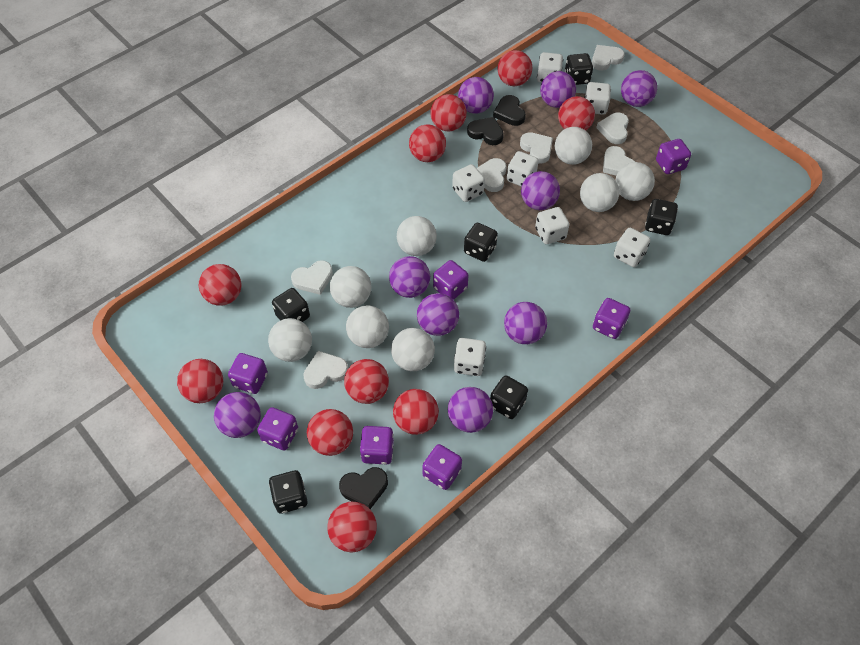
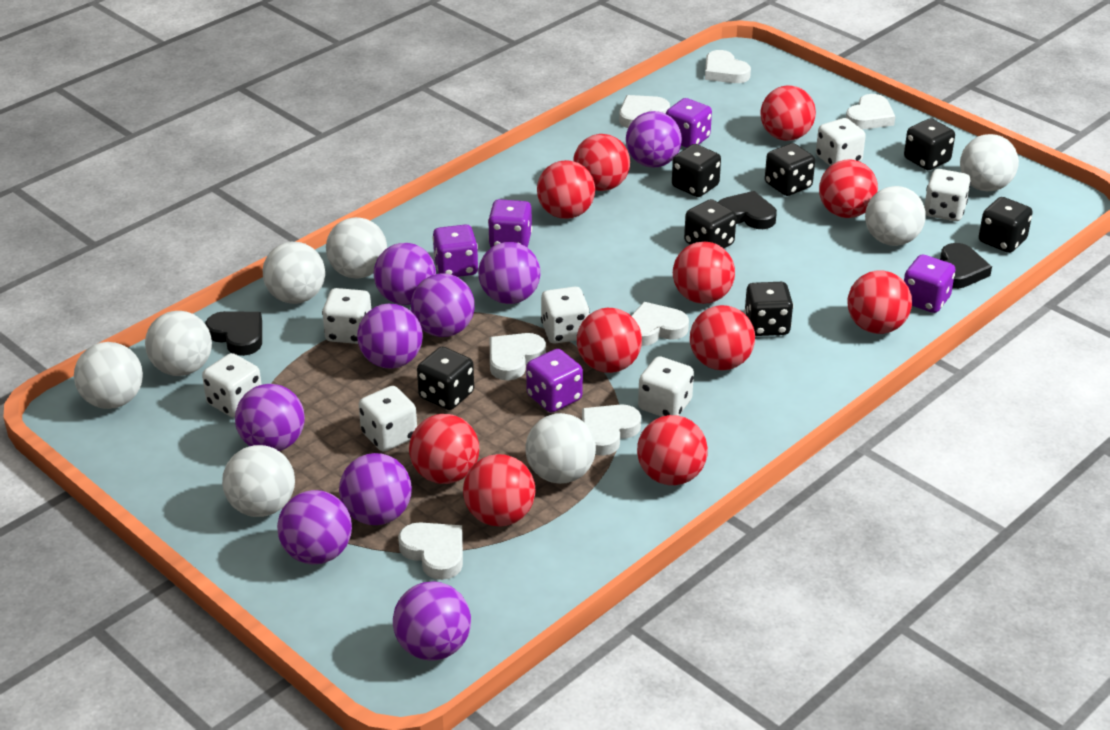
black dice: 6 -> 7
purple dice: 7 -> 5
red ball: 10 -> 11

